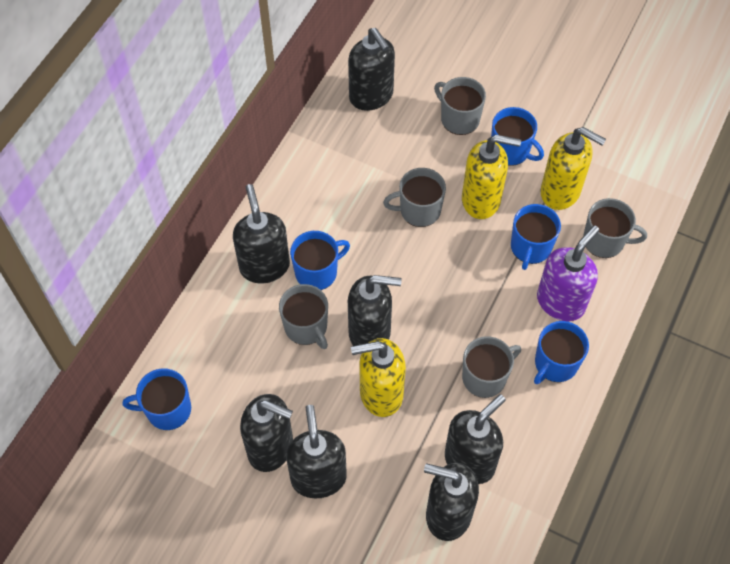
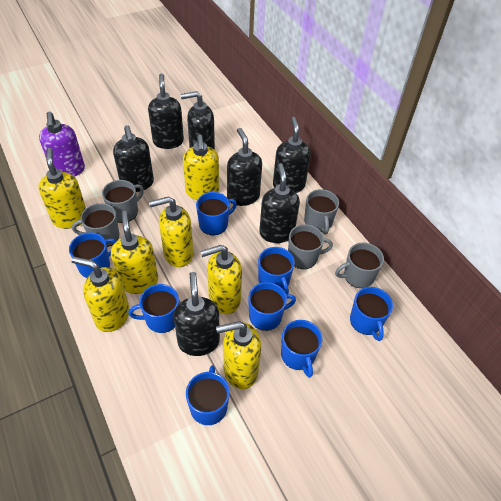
blue mug: 5 -> 8
yellow soap dispenser: 3 -> 7

